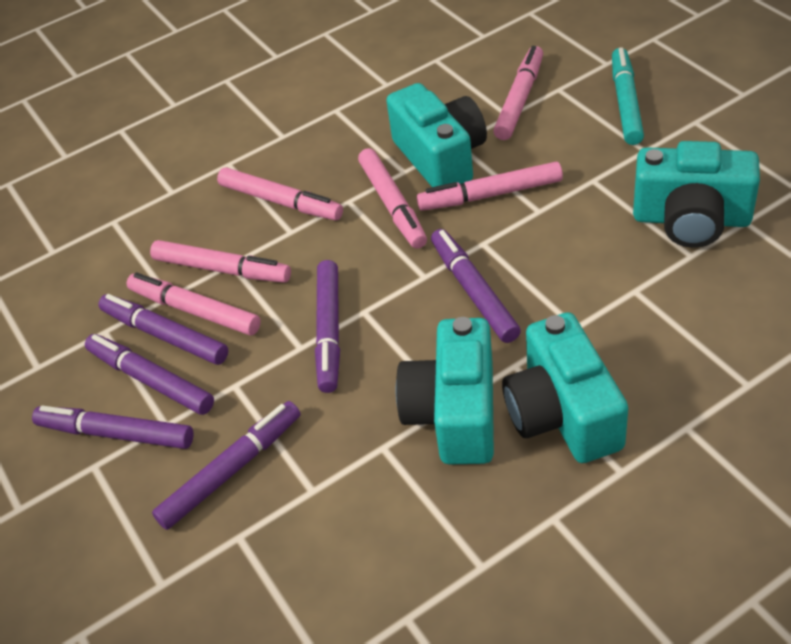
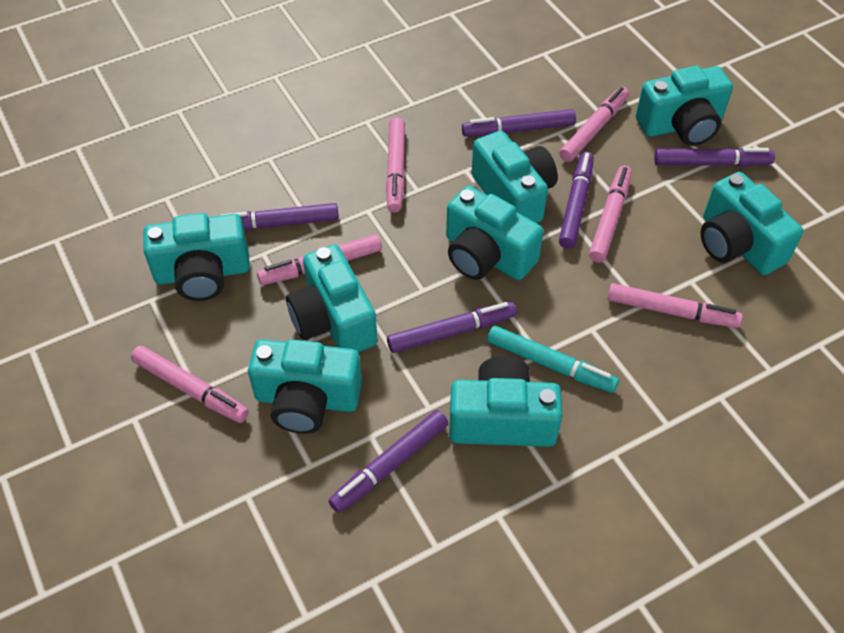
turquoise camera: 4 -> 8

